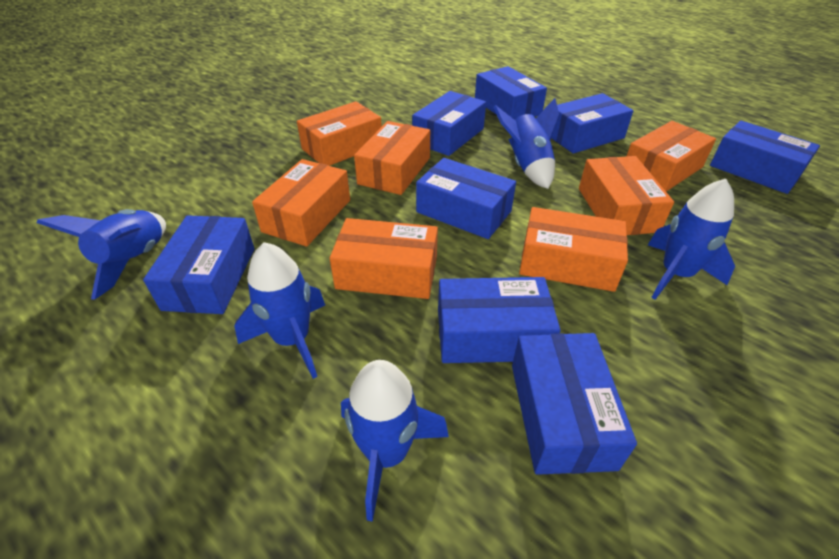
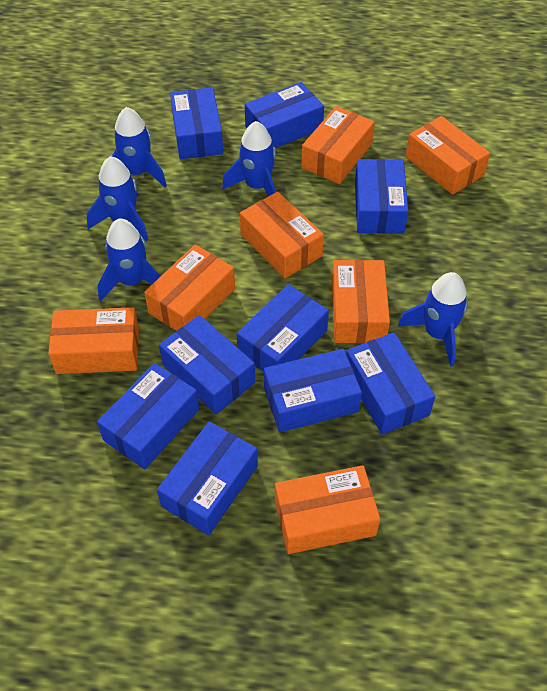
blue box: 8 -> 9

